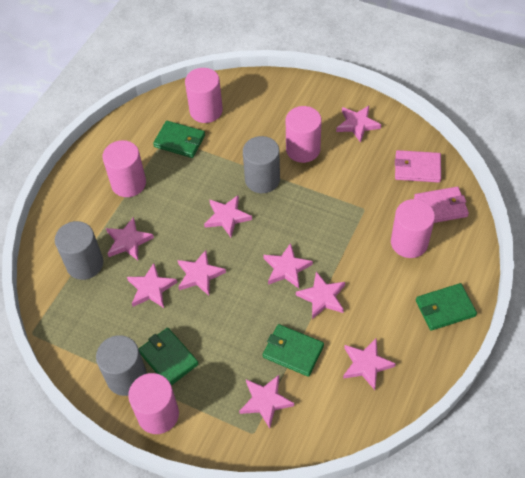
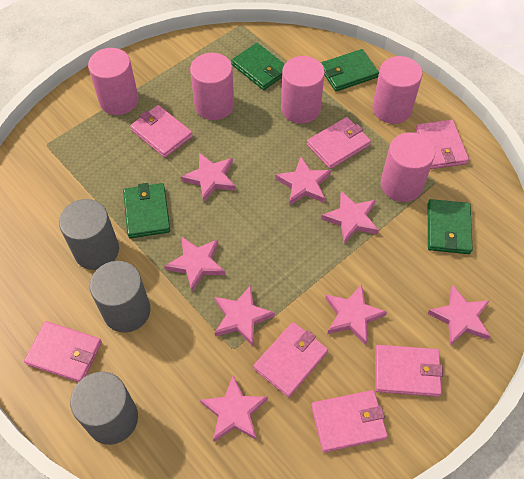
pink star: 9 -> 8
pink wallet: 2 -> 7

